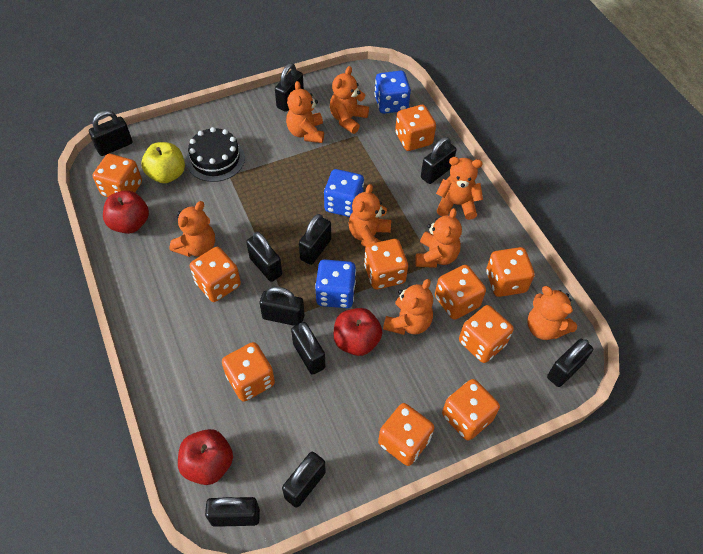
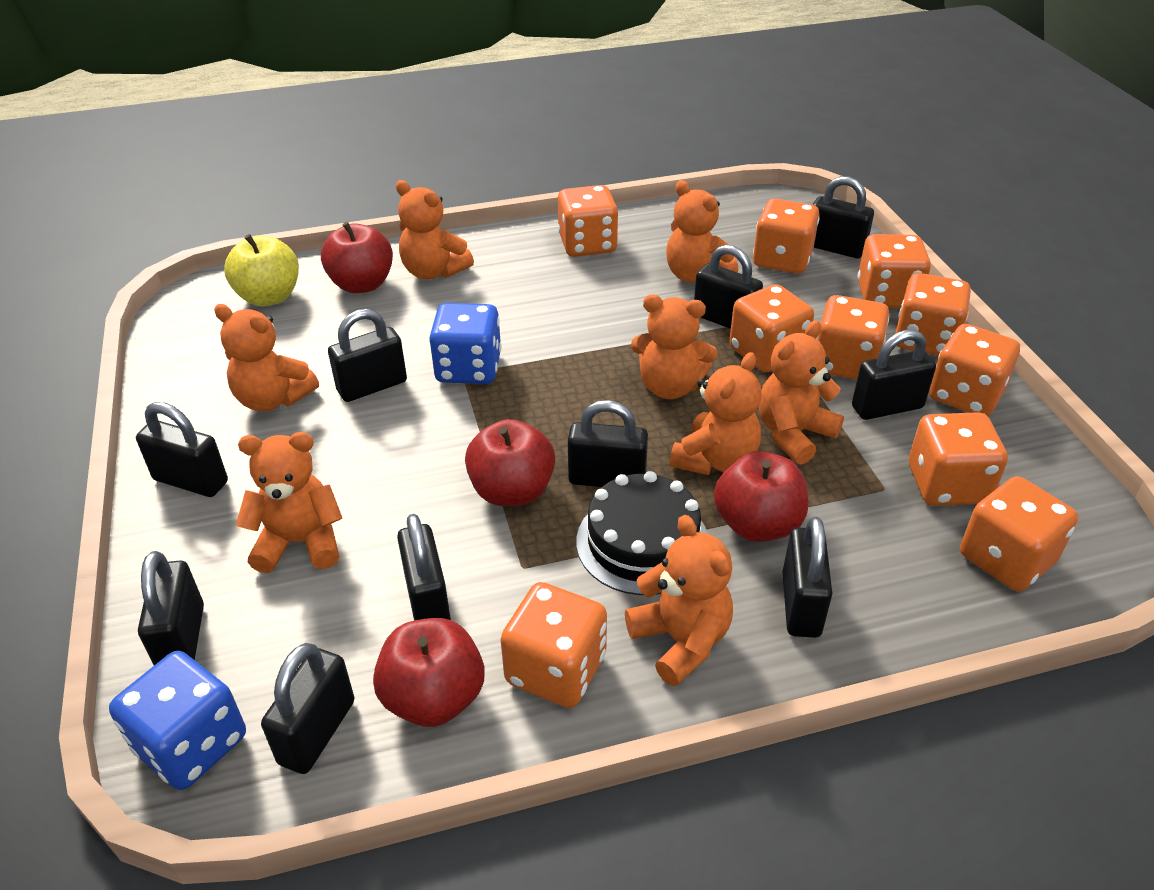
blue dice: 3 -> 2
red apple: 3 -> 4

